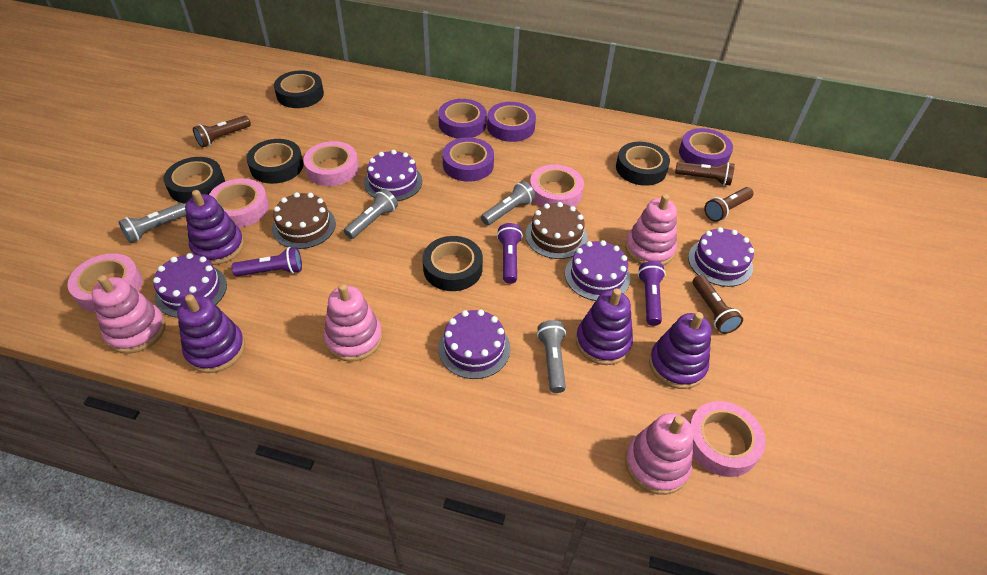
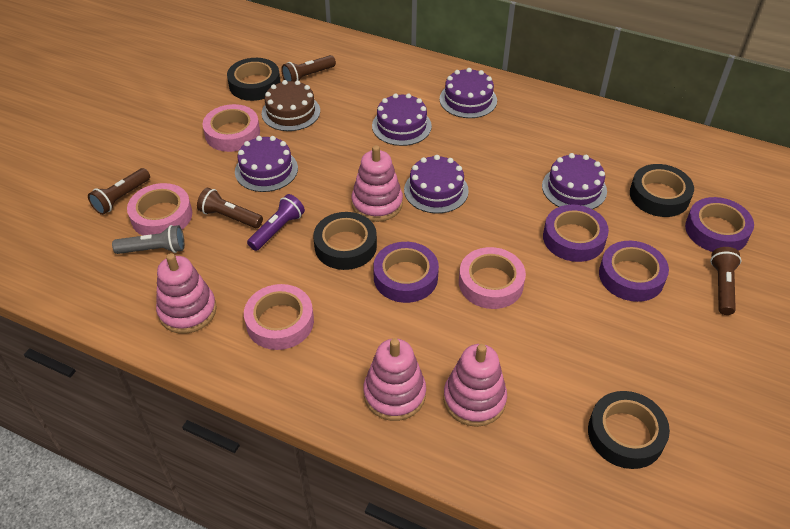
black tape: 5 -> 4
brown cake: 2 -> 1
grey flashlight: 4 -> 1
pink tape: 5 -> 4
purple flashlight: 3 -> 1
purple stacking toy: 4 -> 0

